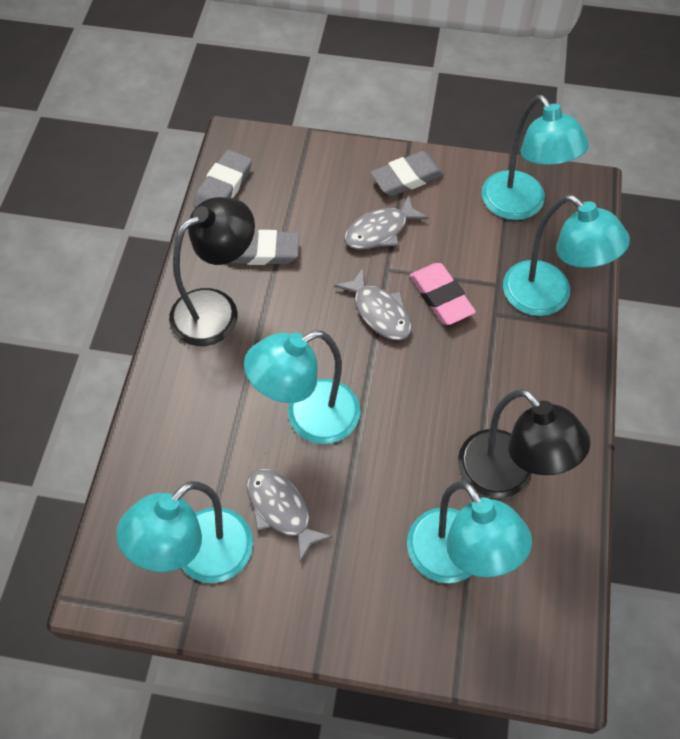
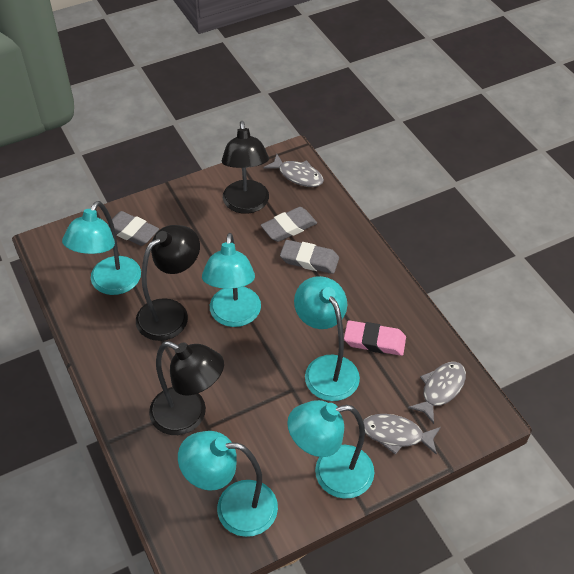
black lamp: 2 -> 3

